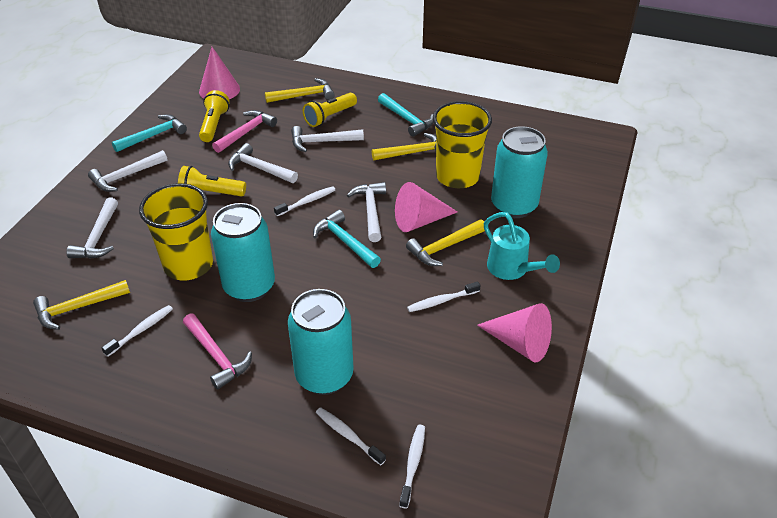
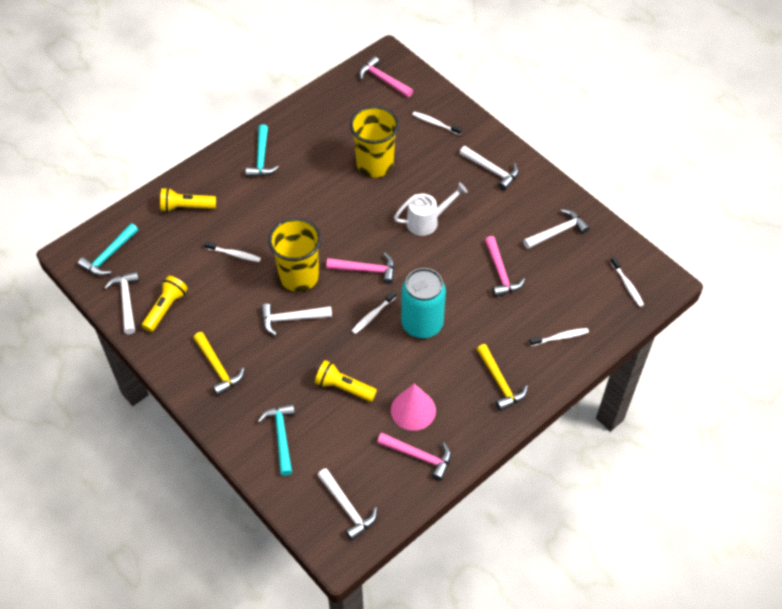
pink cone: 3 -> 1
pink hammer: 2 -> 4
turquoise can: 3 -> 1
turquoise watering can: 1 -> 0
white watering can: 0 -> 1
yellow hammer: 4 -> 2

